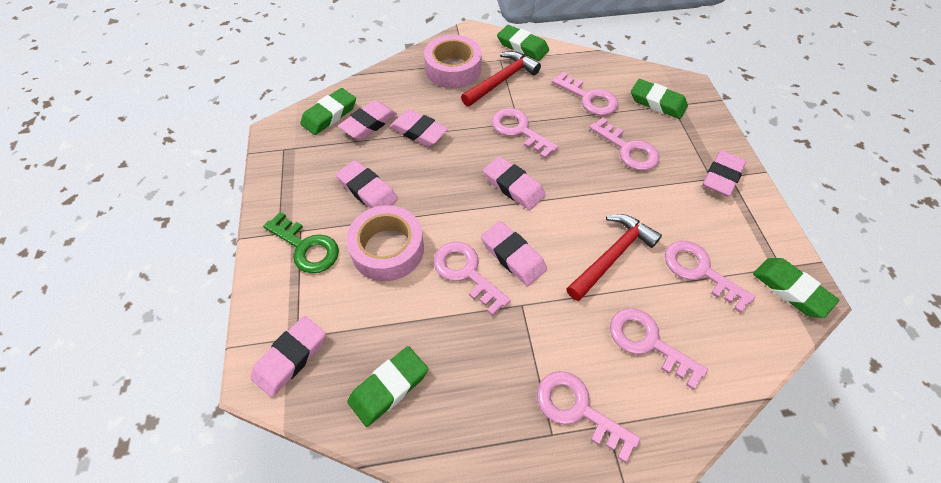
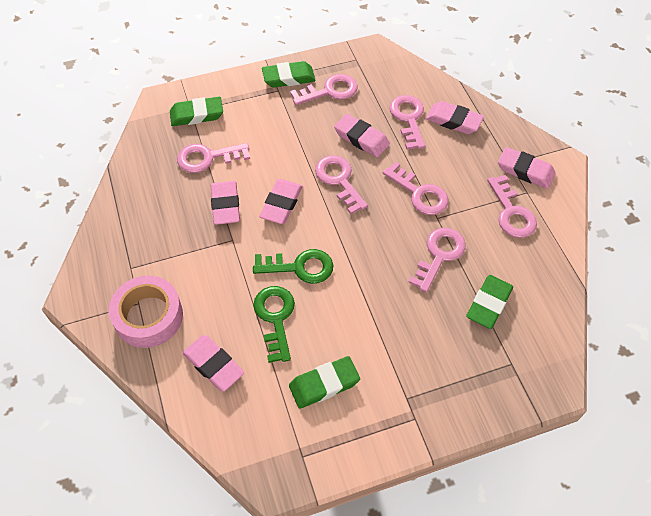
green eraser: 5 -> 4
green key: 1 -> 2
pink eraser: 7 -> 6
pink tape: 2 -> 1
red hammer: 2 -> 0

